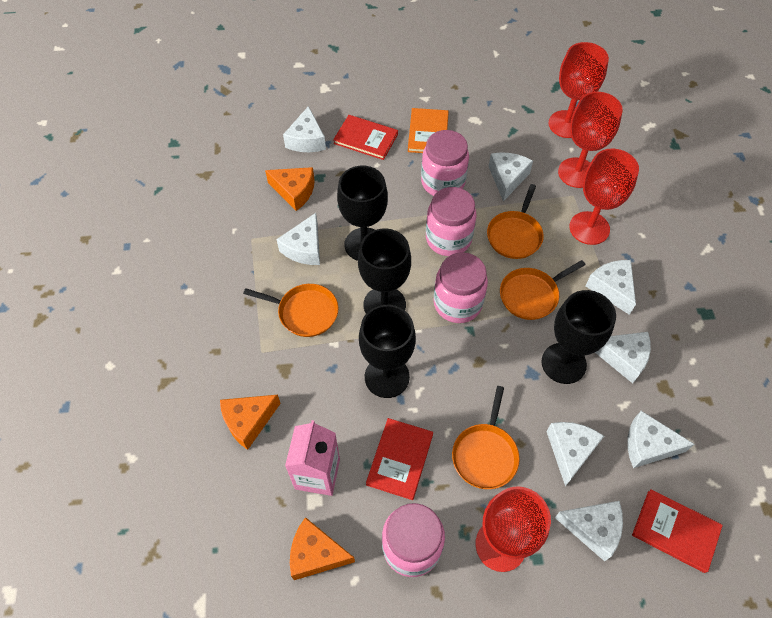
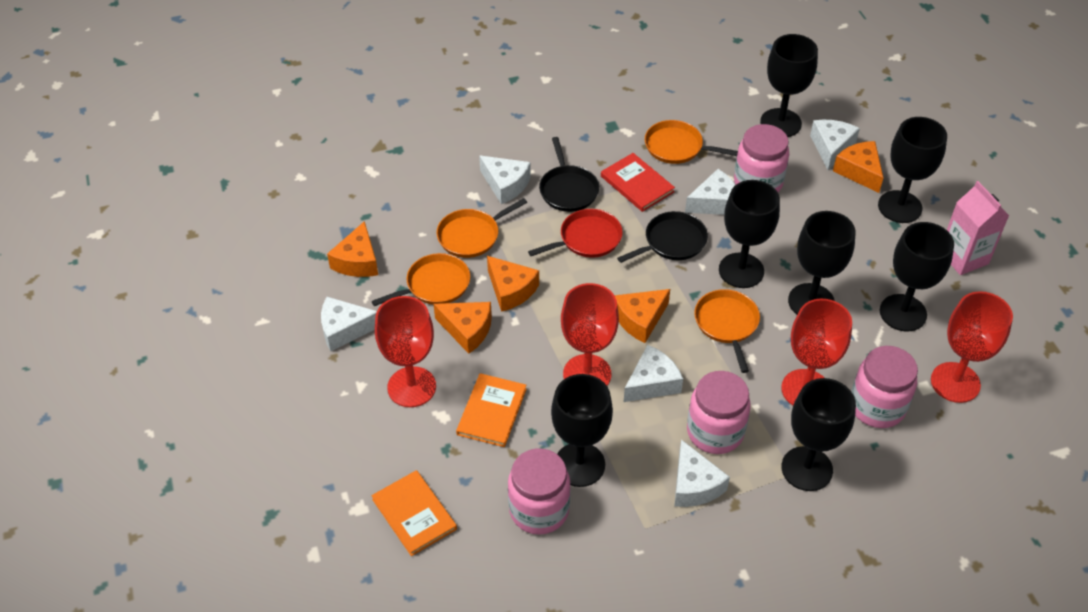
black goblet: 4 -> 7
black pan: 0 -> 2
orange book: 1 -> 2
orange cheese: 3 -> 5
red book: 3 -> 1
red pan: 0 -> 1
white cheese: 8 -> 6

